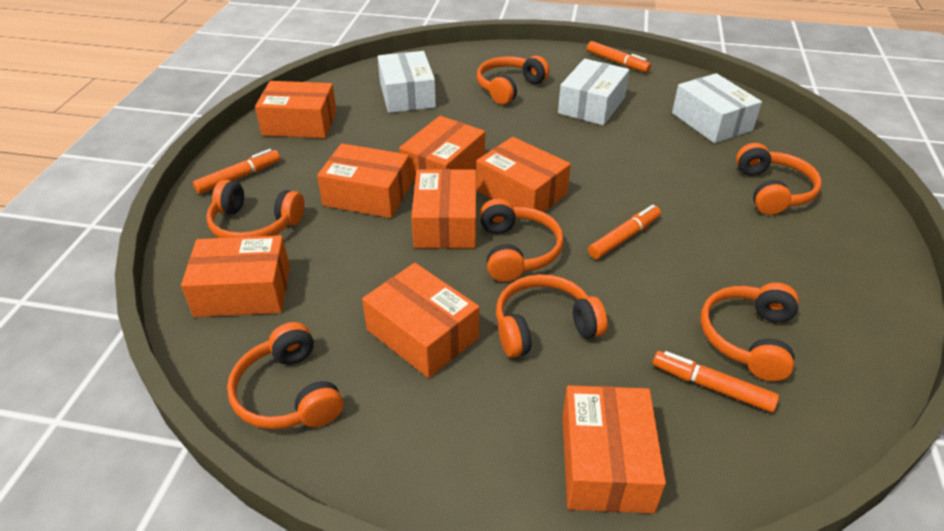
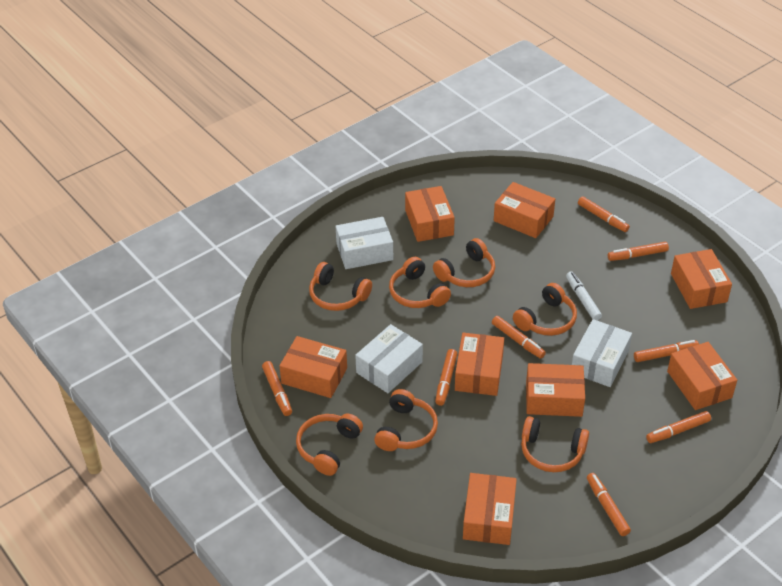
orange marker: 4 -> 8
white marker: 0 -> 1

